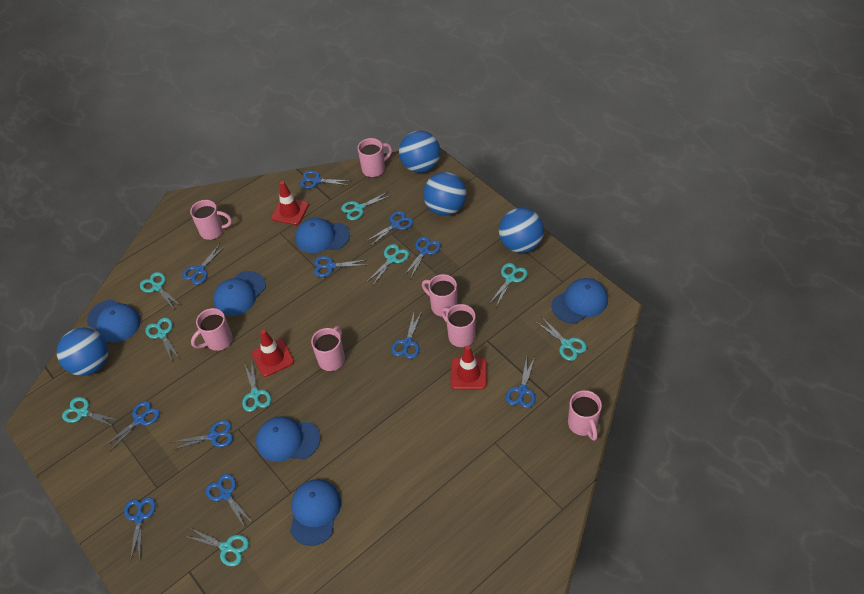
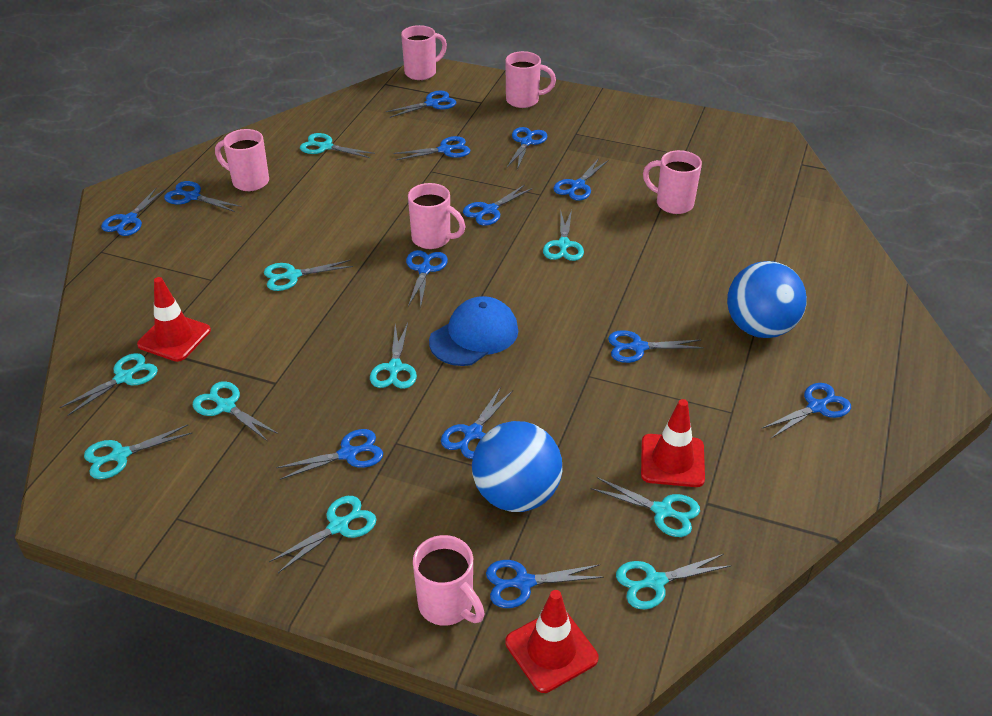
blue ball: 4 -> 2
blue cap: 6 -> 1
blue scissors: 11 -> 13
pink mug: 7 -> 6
turquoise scissors: 9 -> 10

